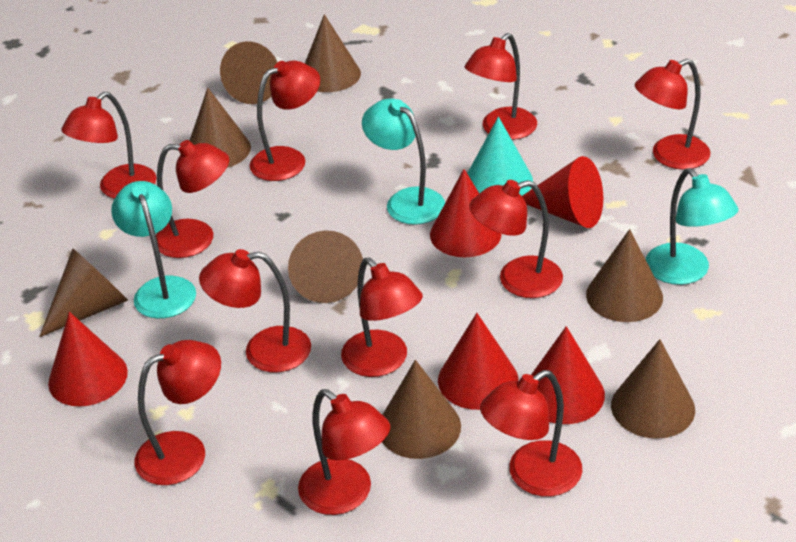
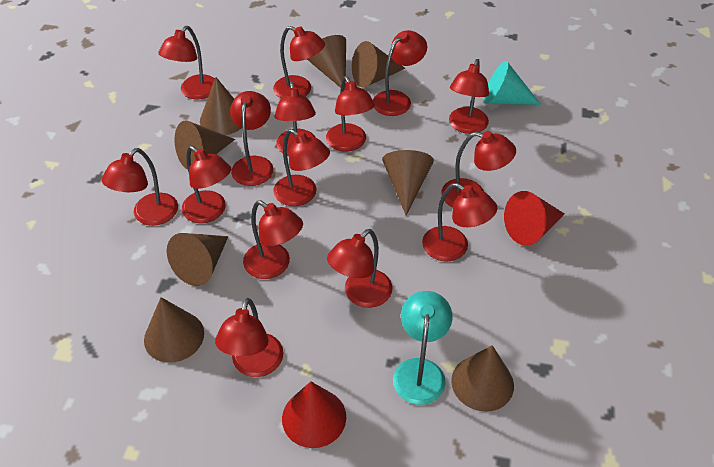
red cone: 5 -> 2
red lamp: 11 -> 15
turquoise lamp: 3 -> 1

